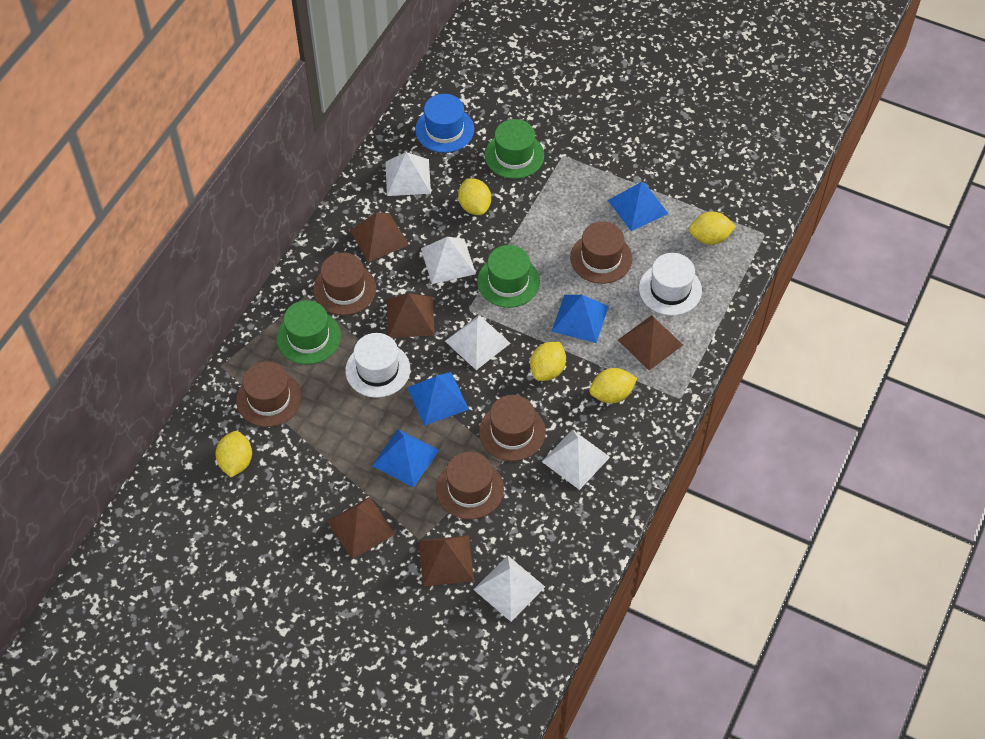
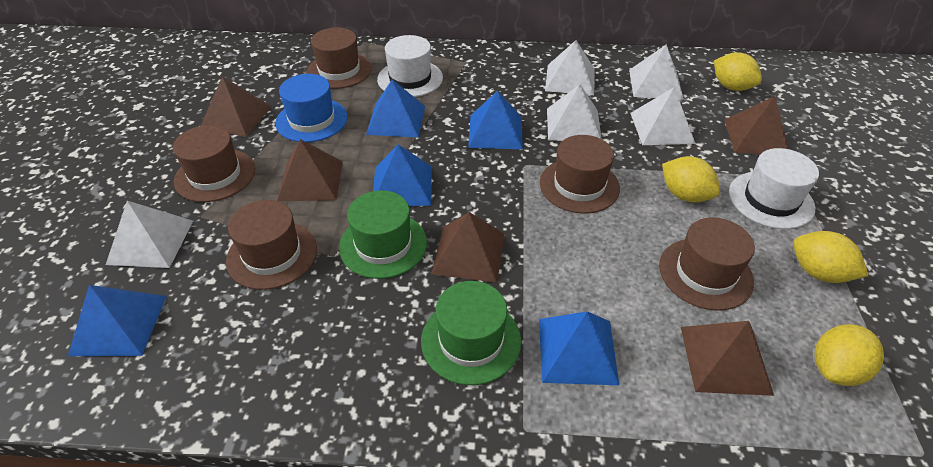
blue pyramid: 4 -> 5
green hat: 3 -> 2
yellow lemon: 5 -> 4

